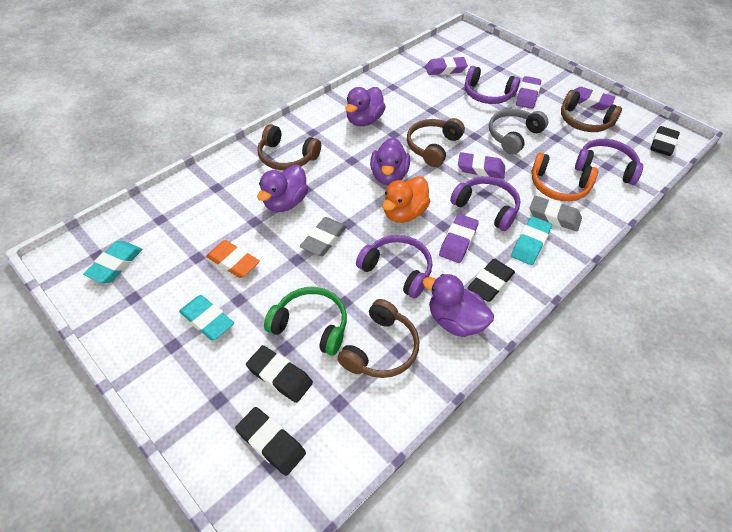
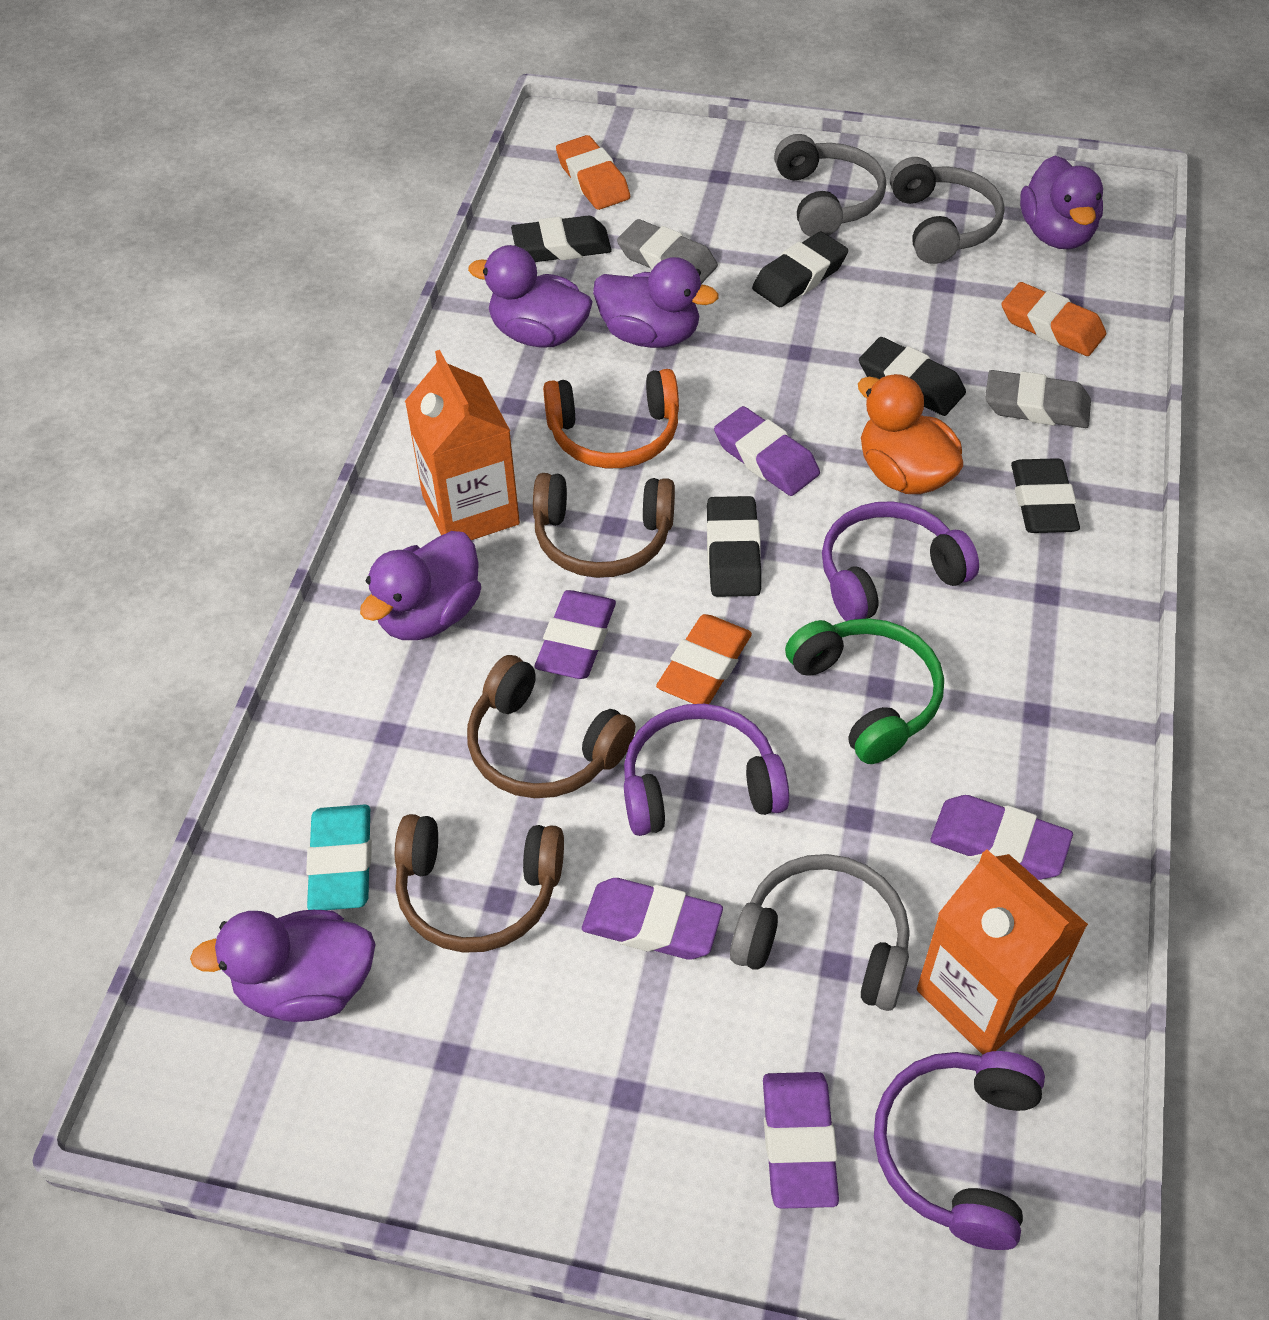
black eraser: 4 -> 5
brown headphones: 4 -> 3
grey headphones: 1 -> 3
orange carton: 0 -> 2
orange eraser: 1 -> 3
purple duck: 4 -> 5
purple headphones: 4 -> 3
turquoise eraser: 3 -> 1

